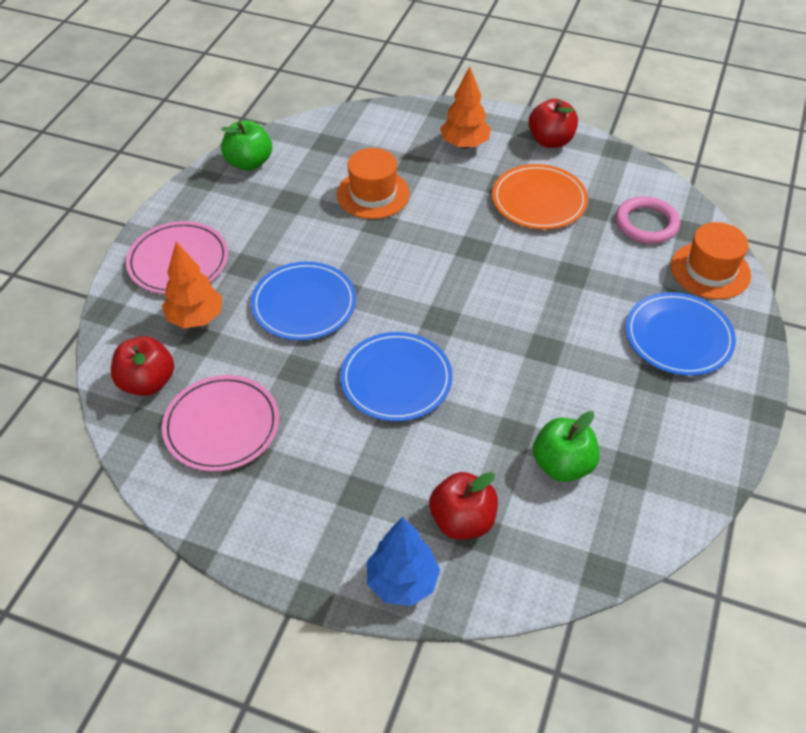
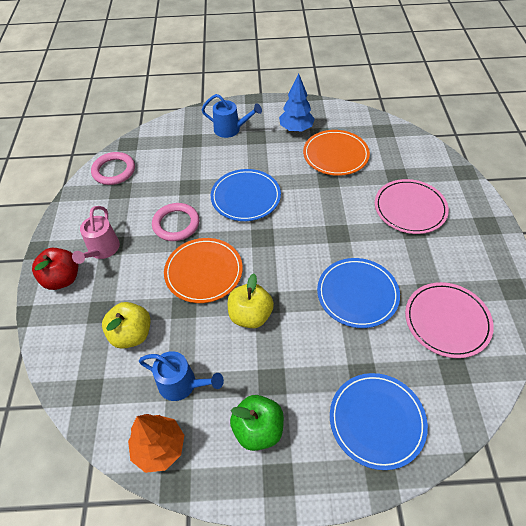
blue watering can: 0 -> 2
green apple: 2 -> 1
orange hat: 2 -> 0
orange plate: 1 -> 2
orange tree: 2 -> 1
pink ring: 1 -> 2
pink watering can: 0 -> 1
red apple: 3 -> 1
yellow apple: 0 -> 2

